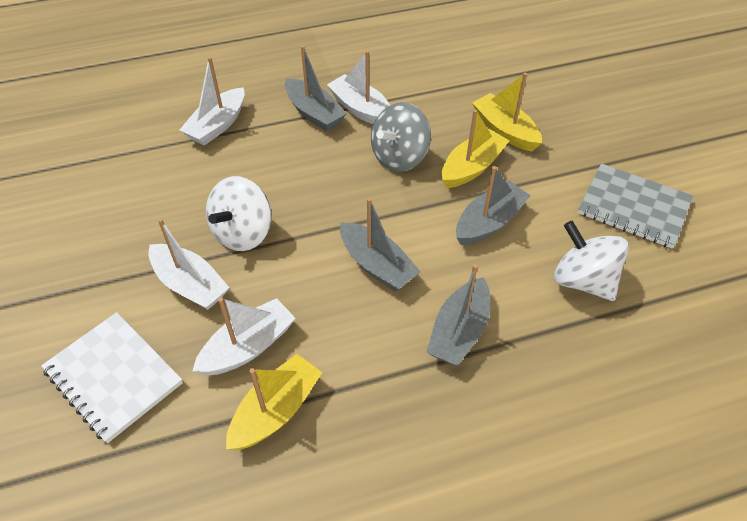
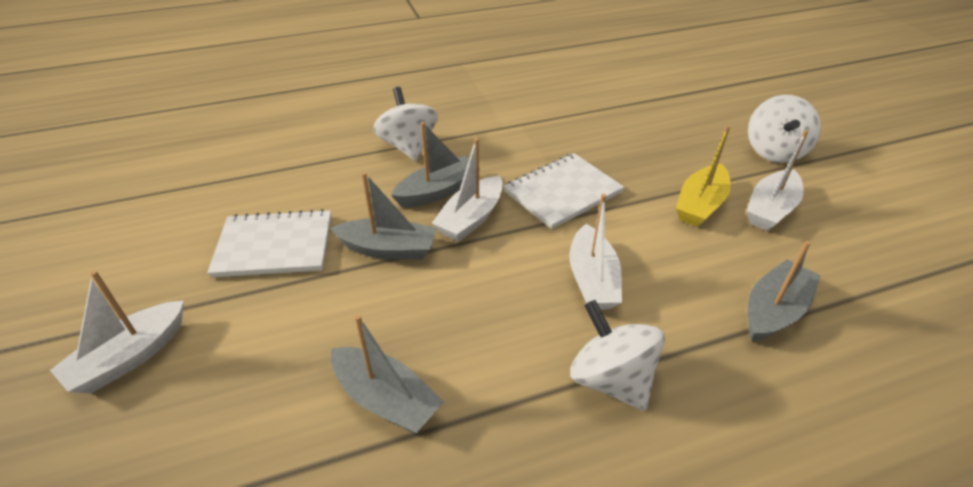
grey notebook: 1 -> 0
grey spinning top: 1 -> 0
white notebook: 1 -> 2
white spinning top: 2 -> 3
yellow boat: 3 -> 1

